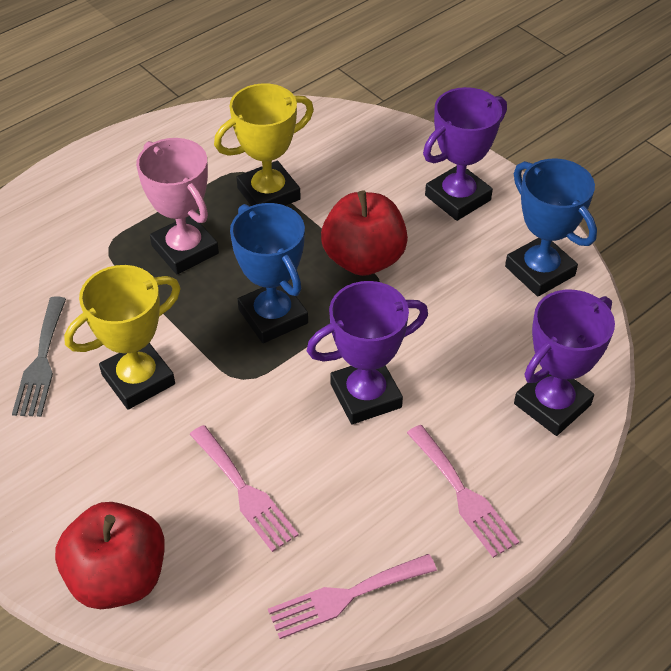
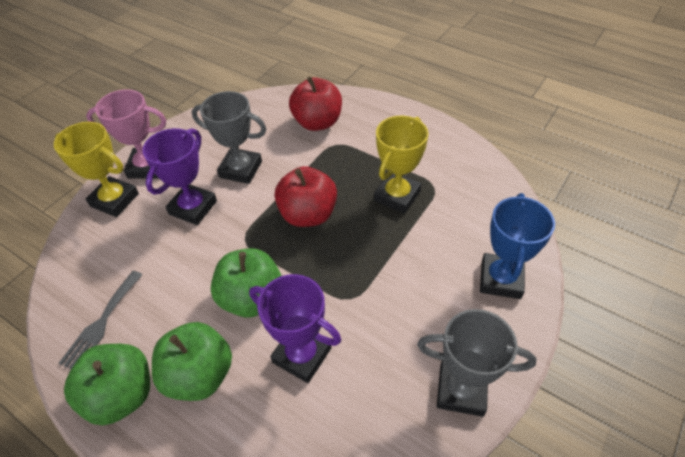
blue trophy: 2 -> 1
green apple: 0 -> 3
grey trophy: 0 -> 2
pink fork: 3 -> 0
purple trophy: 3 -> 2

